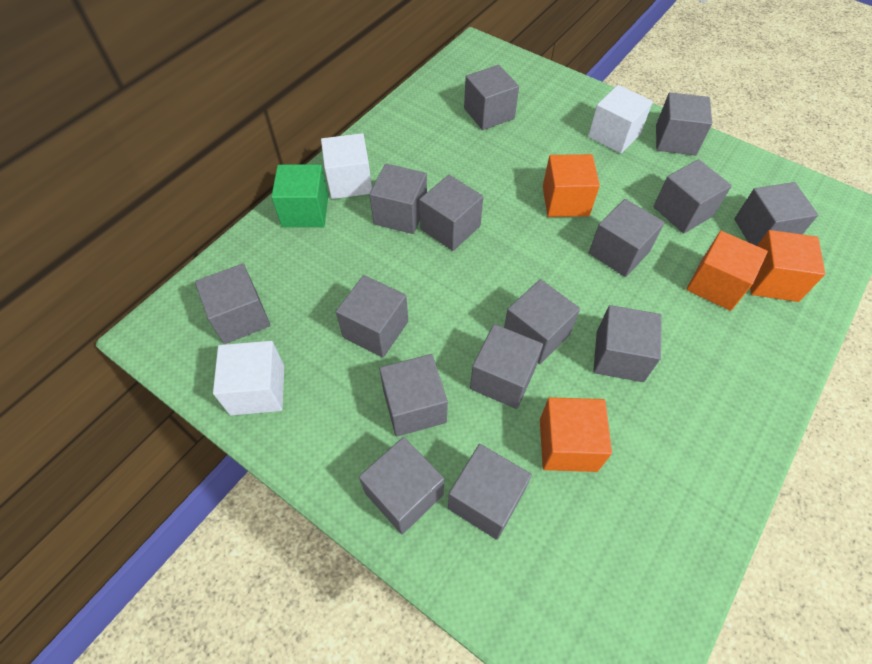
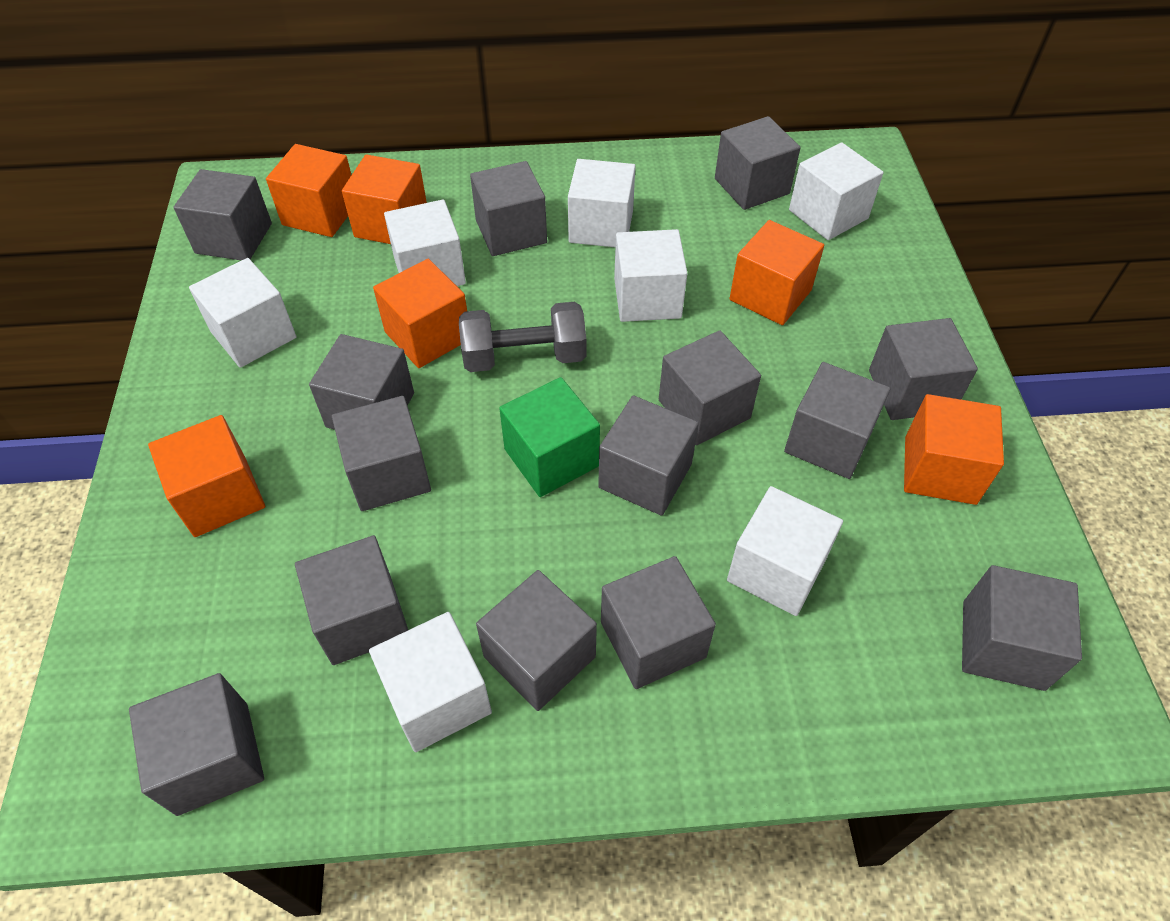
grey cube: 15 -> 14
grey dumbbell: 0 -> 1
orange cube: 4 -> 6
white cube: 3 -> 7

